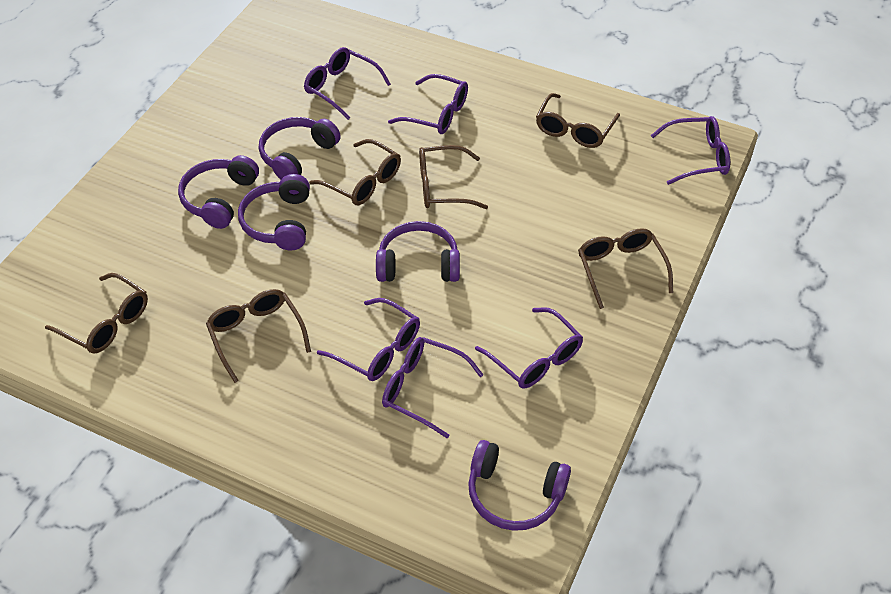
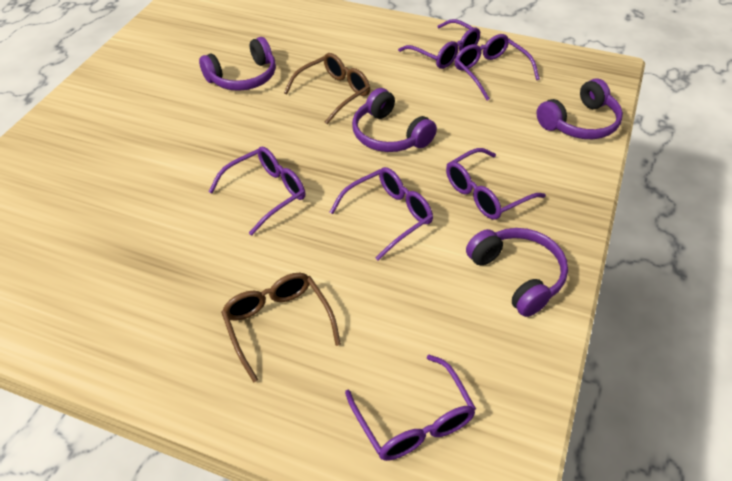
brown glasses: 6 -> 2
purple headphones: 5 -> 4

